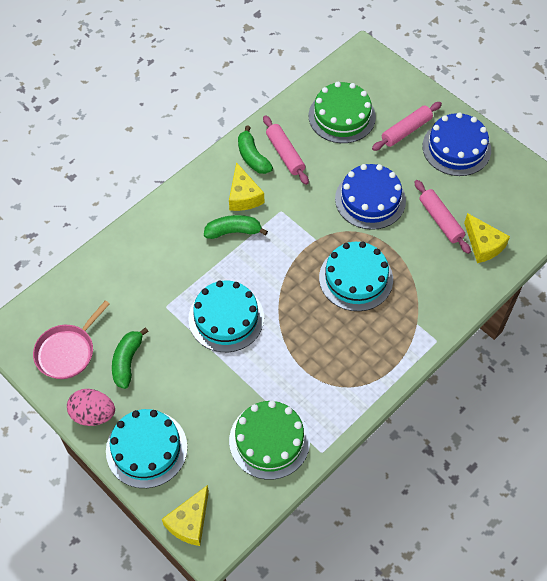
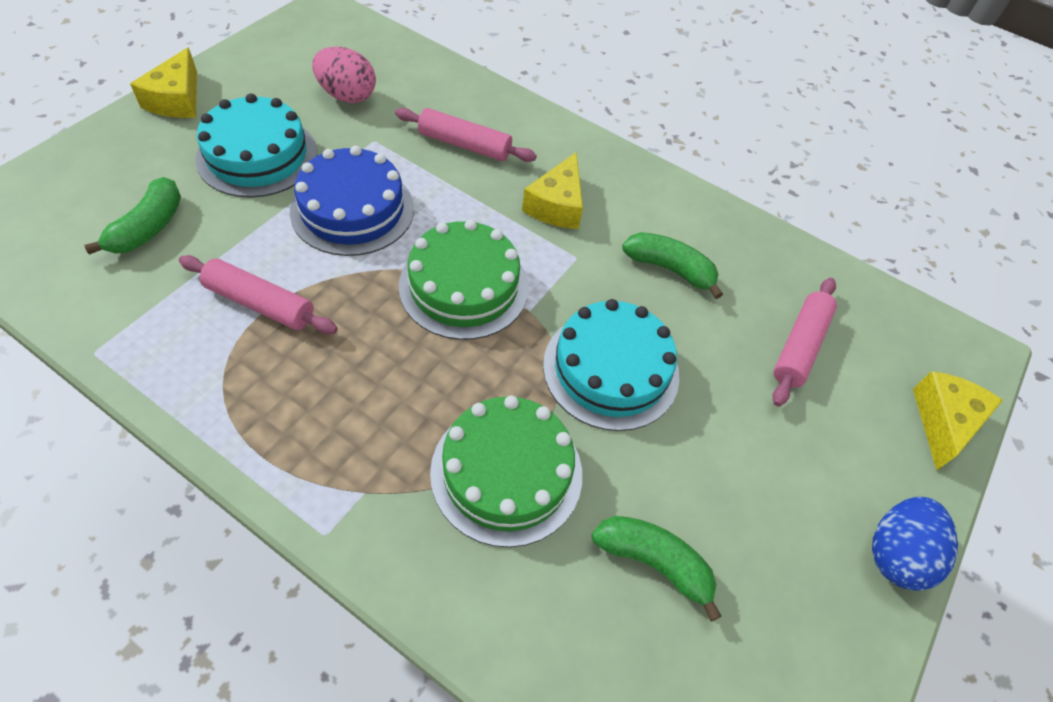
blue cake: 2 -> 1
blue egg: 0 -> 1
pink pan: 1 -> 0
turquoise cake: 3 -> 2

